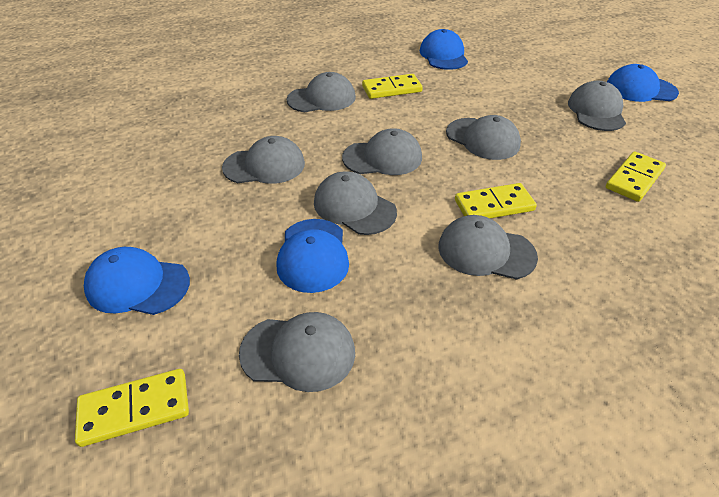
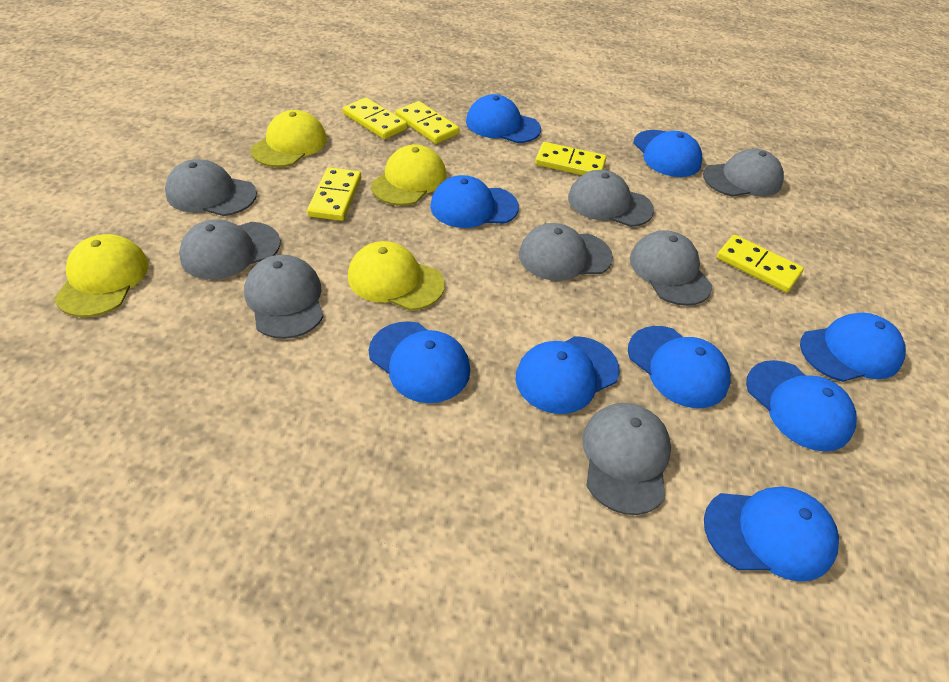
blue cap: 4 -> 9
yellow cap: 0 -> 4
yellow domino: 4 -> 5

